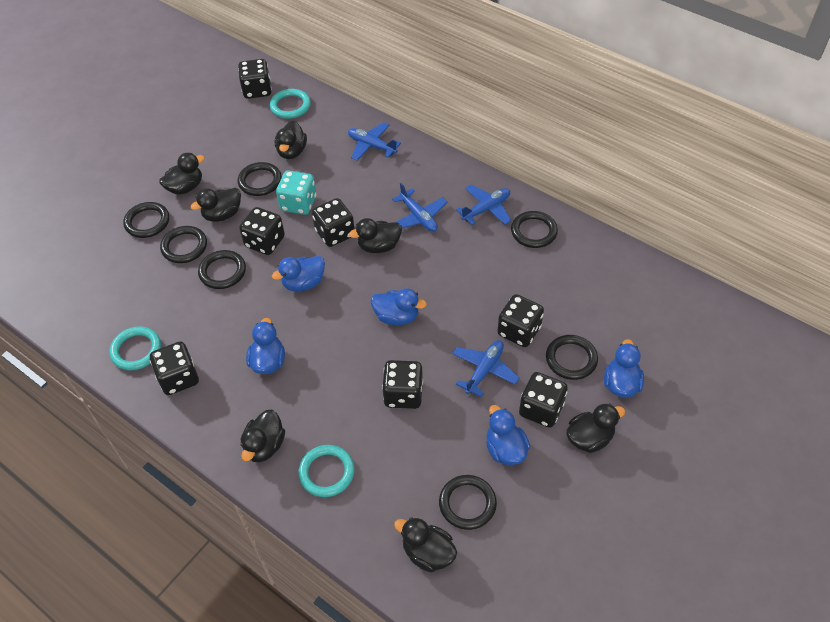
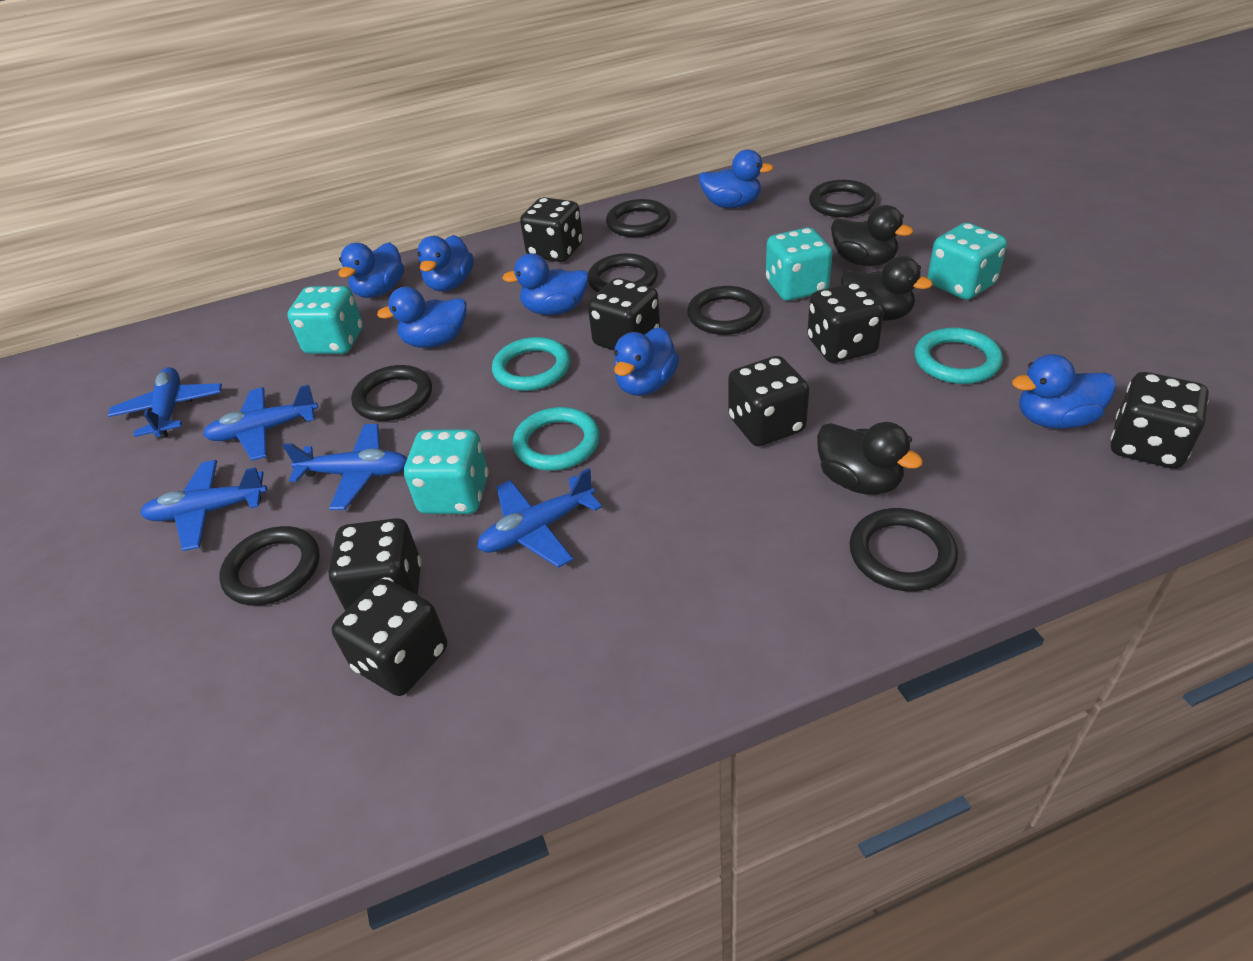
black duck: 7 -> 3
blue duck: 5 -> 7
blue plane: 4 -> 5
turquoise dice: 1 -> 4

